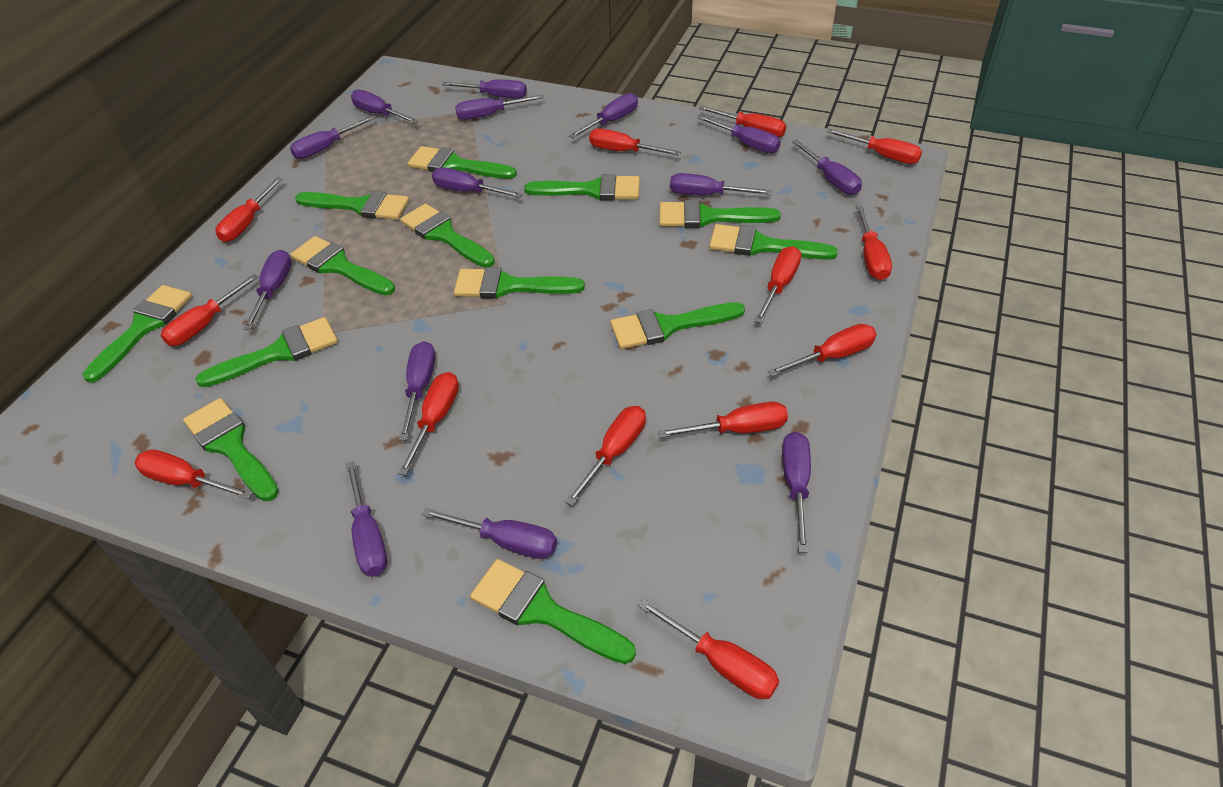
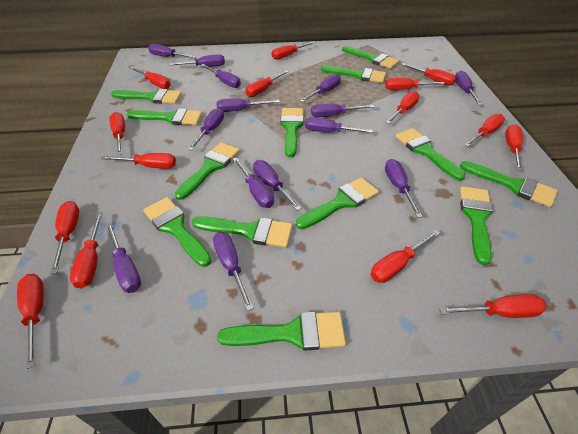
red screwdriver: 13 -> 15

